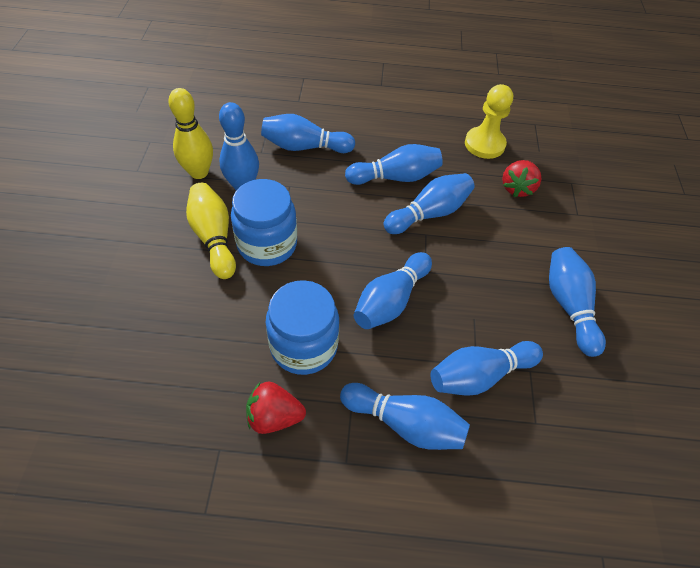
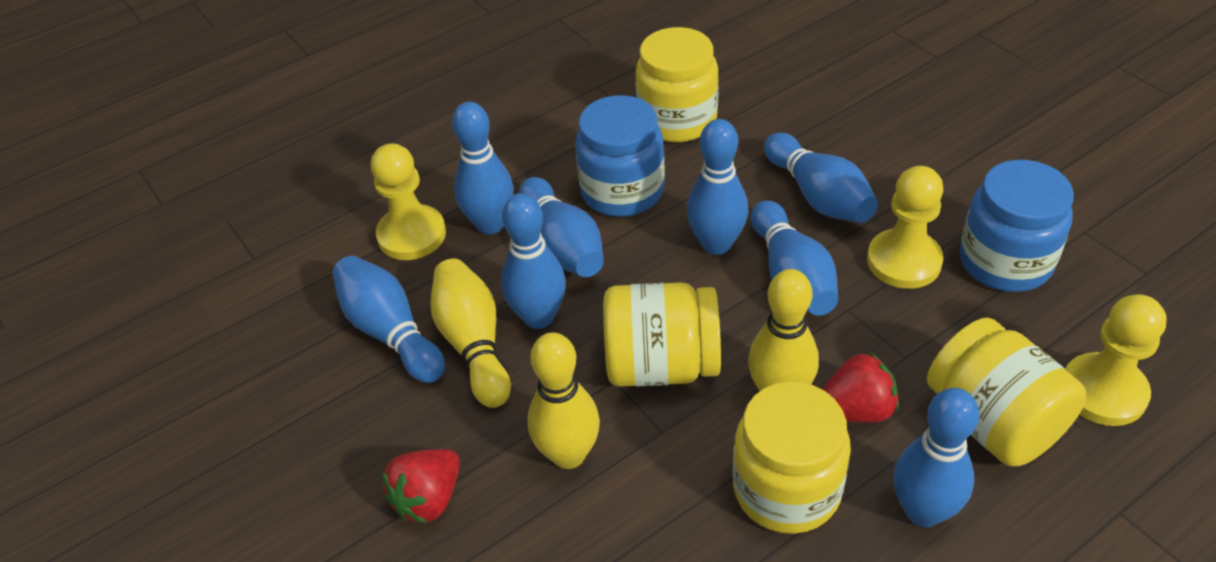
yellow bowling pin: 2 -> 3
yellow jar: 0 -> 4
yellow pawn: 1 -> 3

